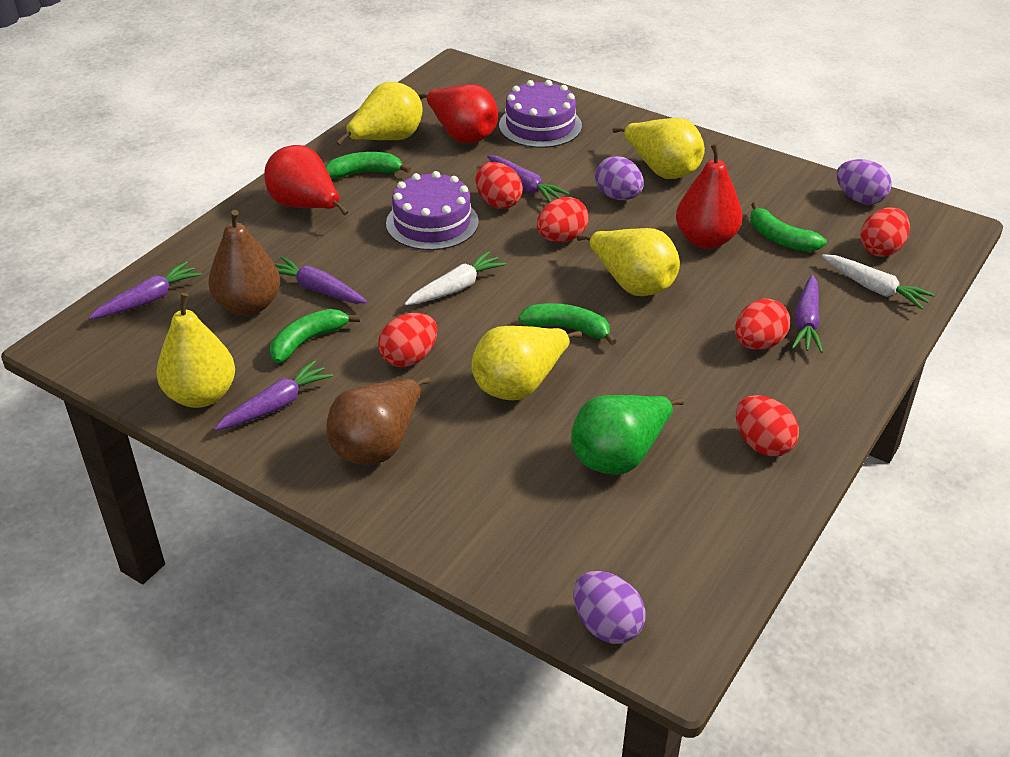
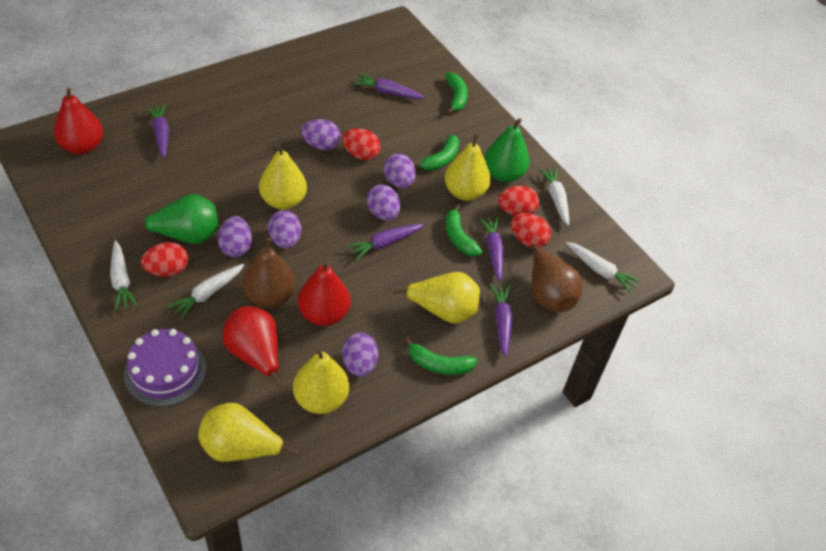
green pear: 1 -> 2
purple cake: 2 -> 1
purple egg: 3 -> 6
red egg: 6 -> 4
white carrot: 2 -> 4

